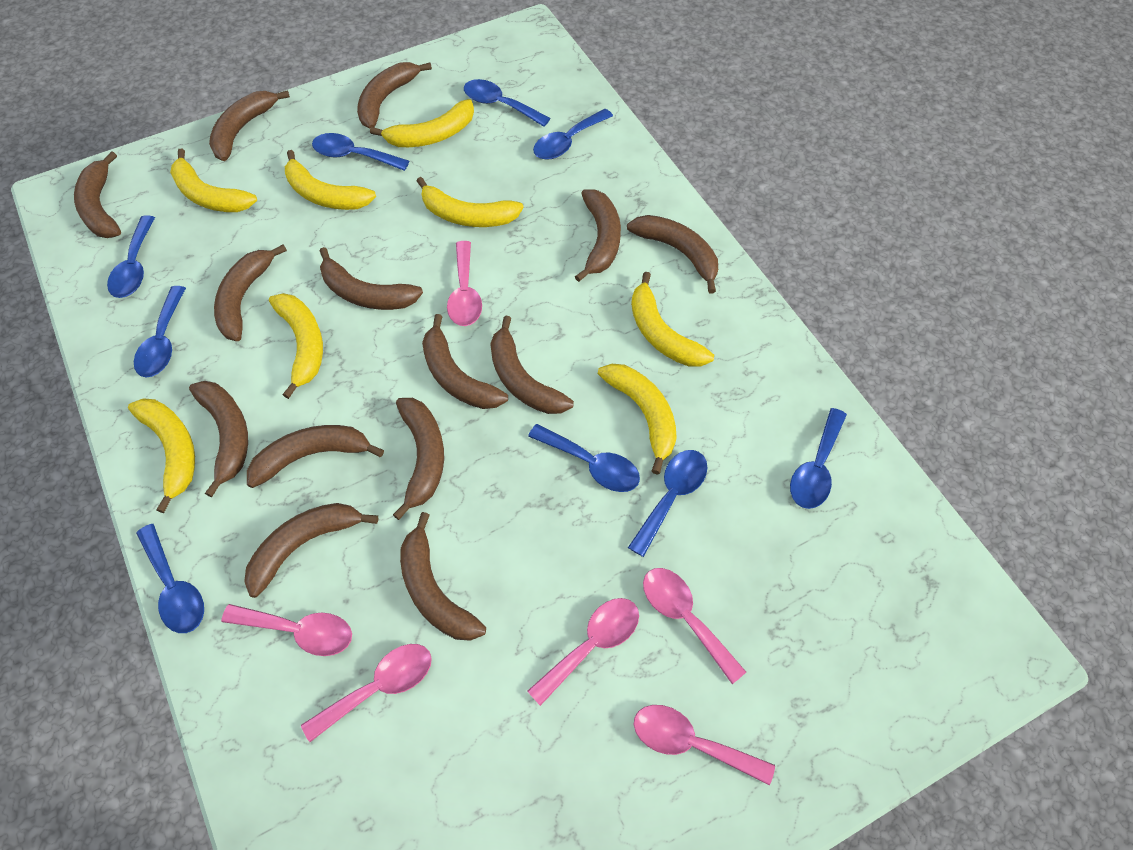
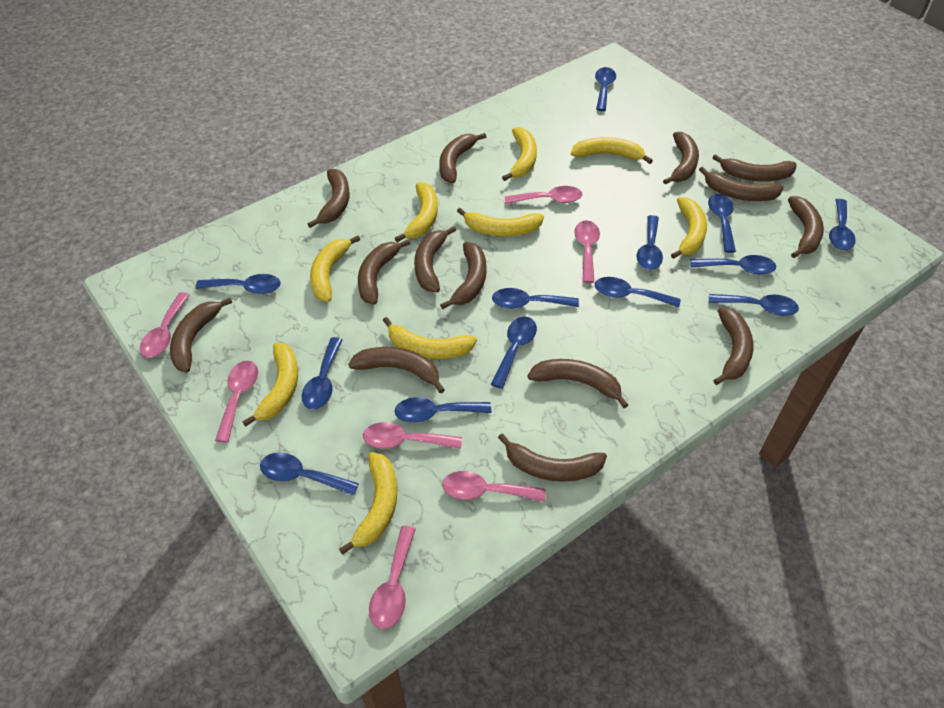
blue spoon: 9 -> 13
pink spoon: 6 -> 7
yellow banana: 8 -> 9

